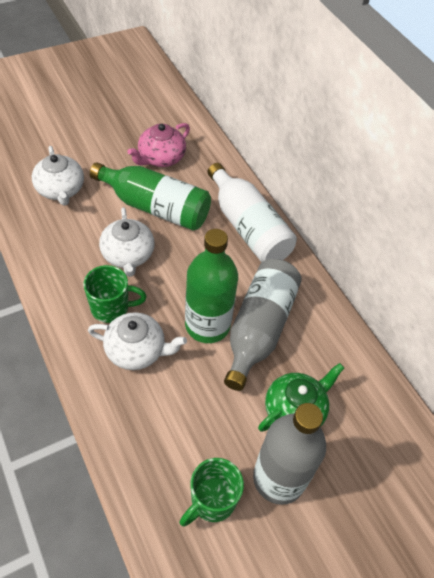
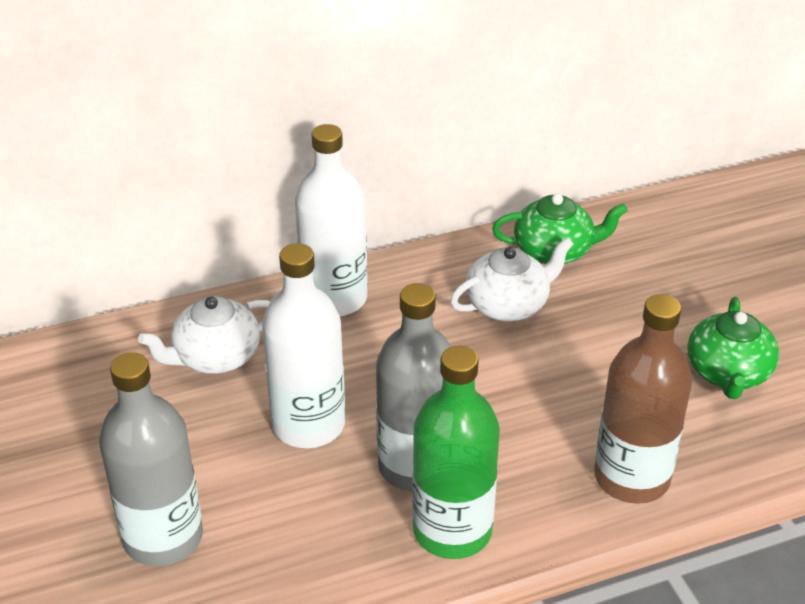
brown bottle: 0 -> 1
green bottle: 2 -> 1
green mug: 2 -> 0
green teapot: 1 -> 2
pink teapot: 1 -> 0
white bottle: 1 -> 2
white teapot: 3 -> 2

